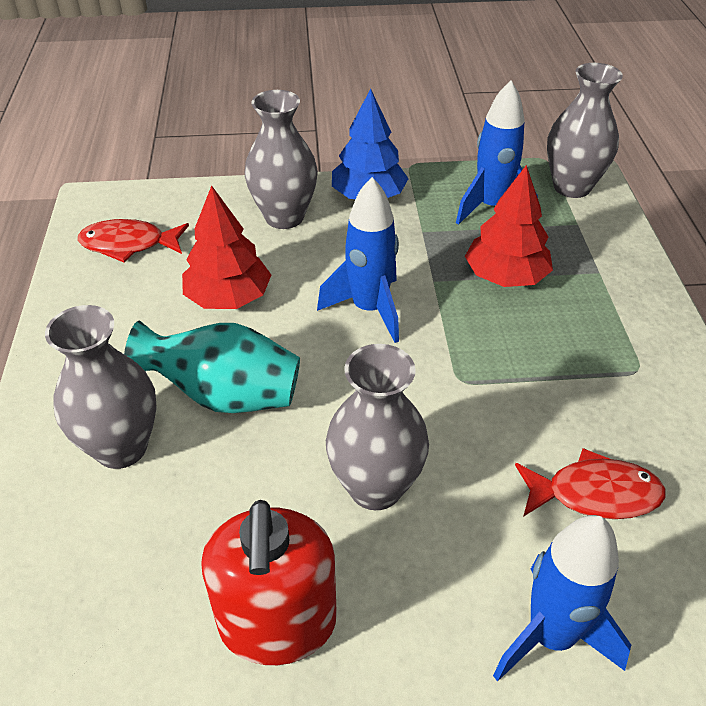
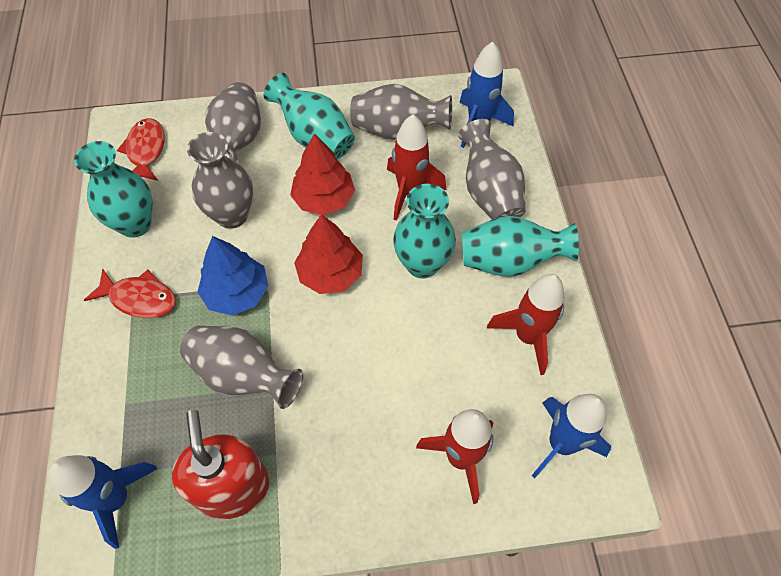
grey vase: 4 -> 5
red rocket: 0 -> 3
turquoise vase: 1 -> 4

